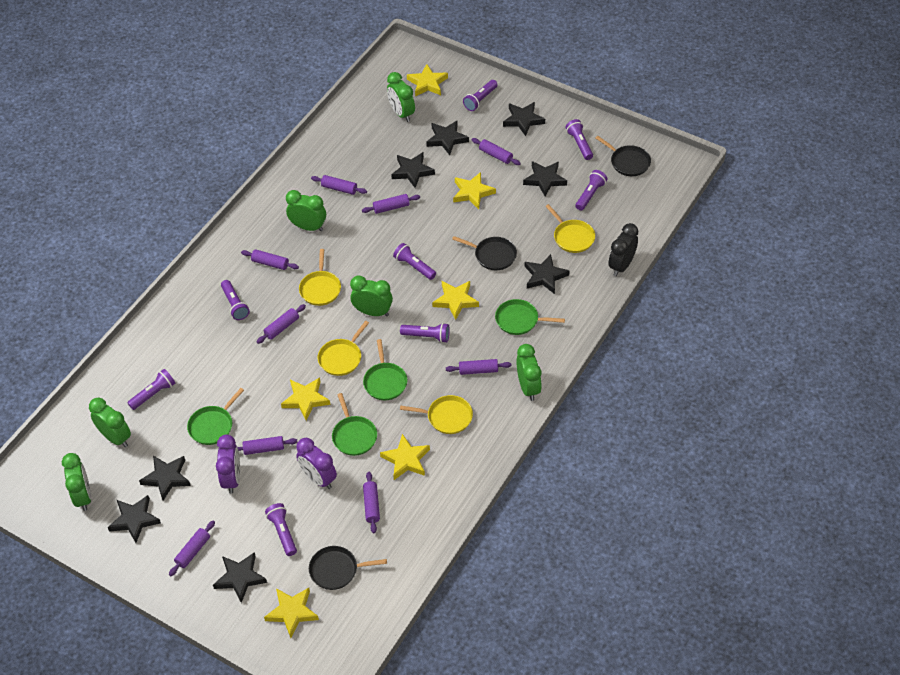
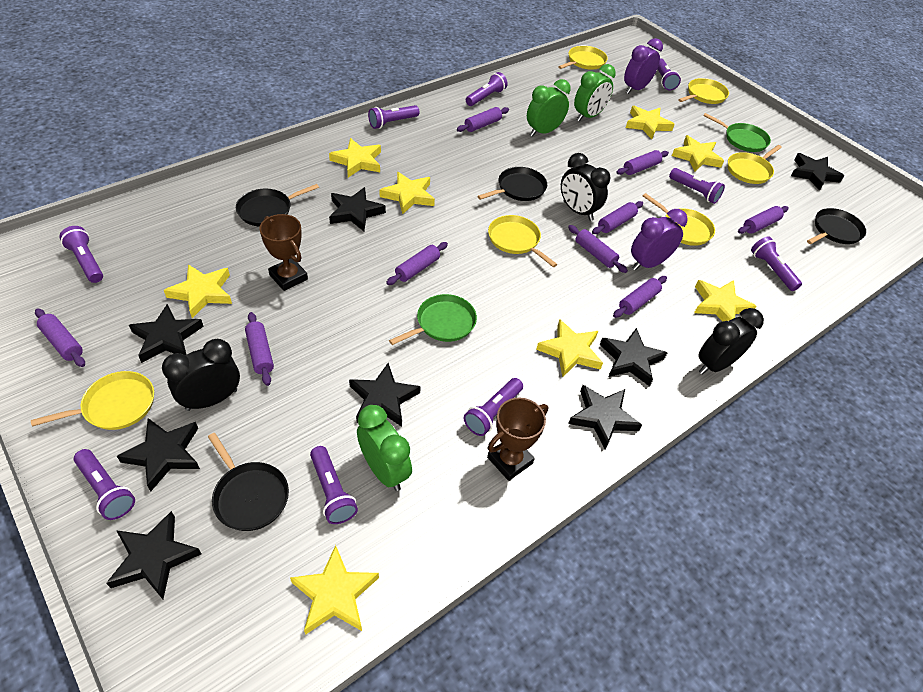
black clock: 1 -> 3
black pan: 3 -> 4
brown trophy: 0 -> 2
green clock: 6 -> 3
green pan: 4 -> 2
purple flashlight: 8 -> 9
yellow pan: 4 -> 6
yellow star: 6 -> 8

